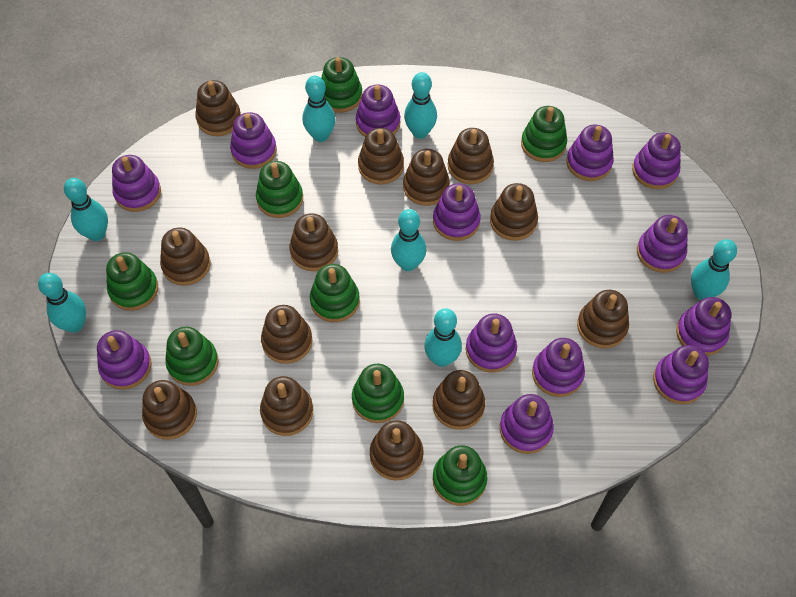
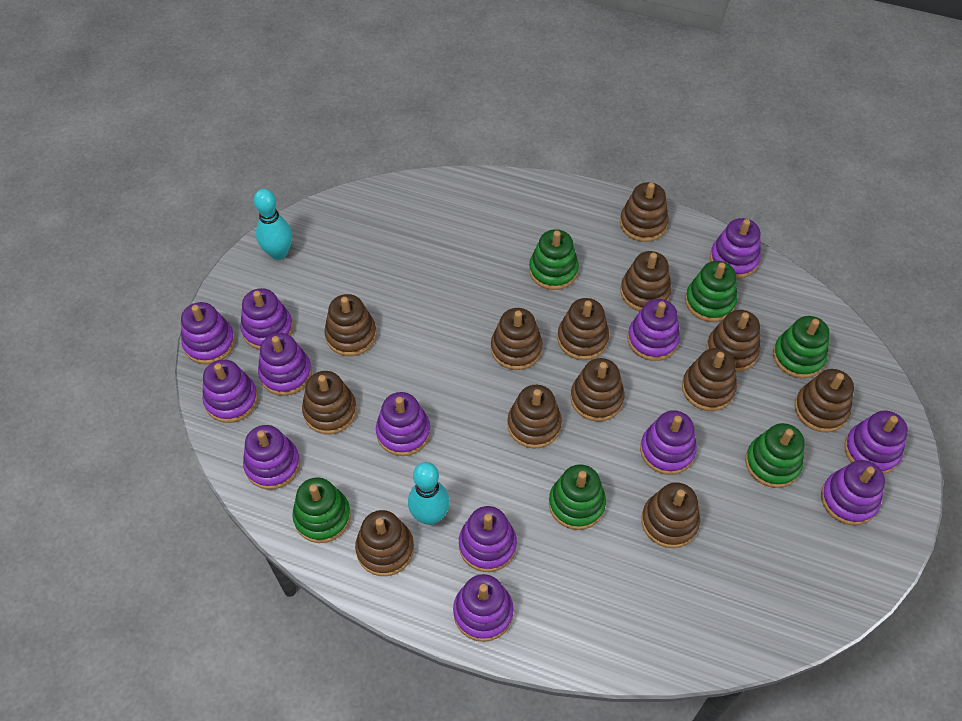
green stacking toy: 8 -> 6
turquoise bowling pin: 7 -> 2

